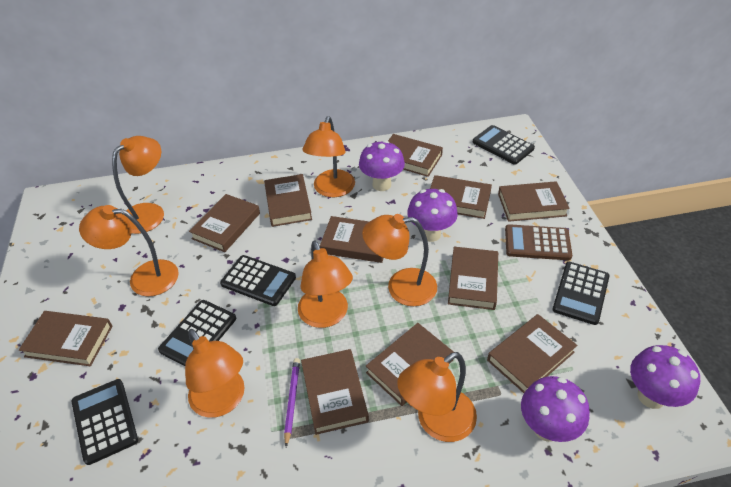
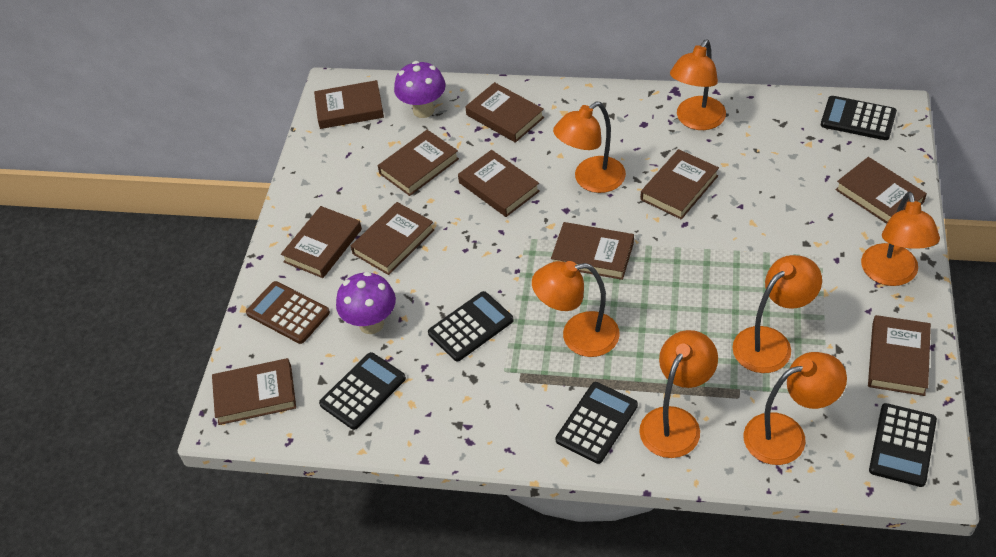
purple mushroom: 4 -> 2
purple pencil: 1 -> 0

